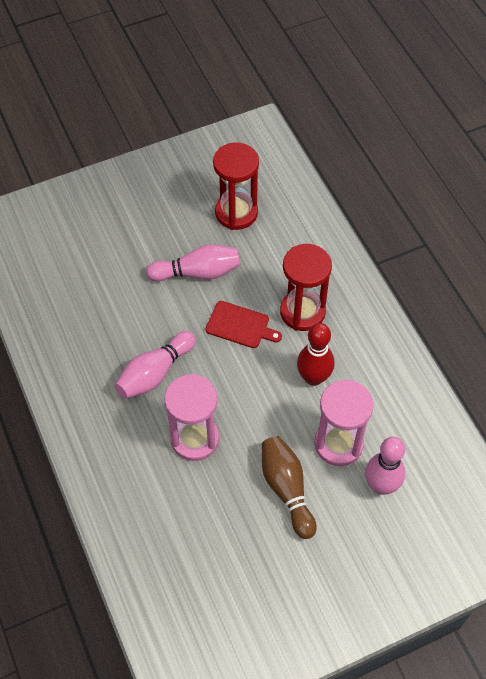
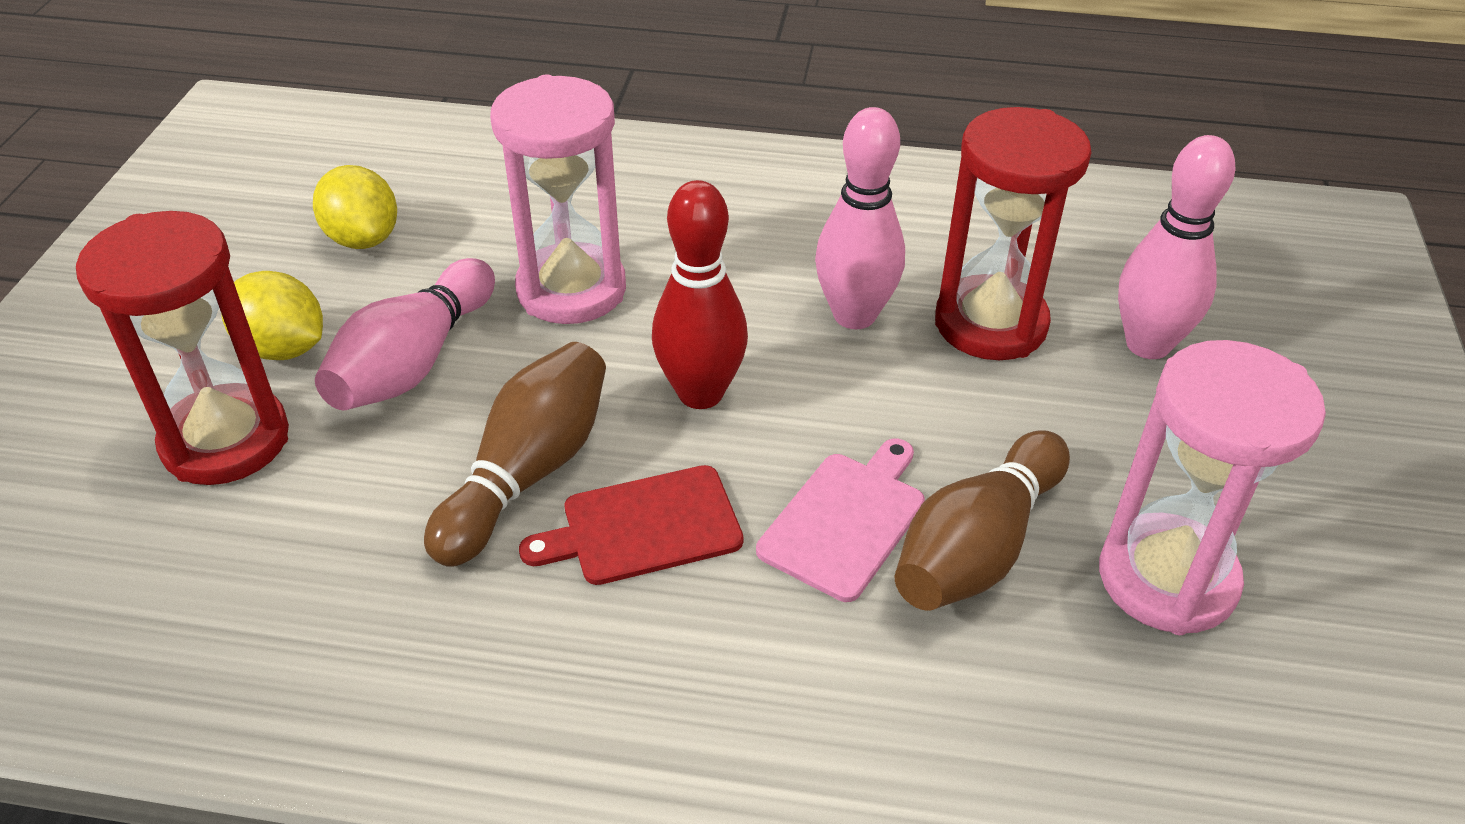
brown bowling pin: 1 -> 2
pink cutting board: 0 -> 1
yellow lemon: 0 -> 2

